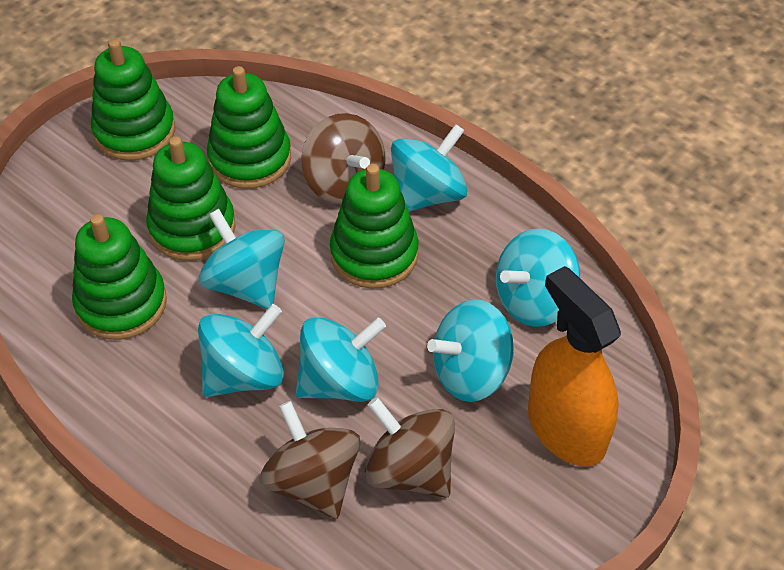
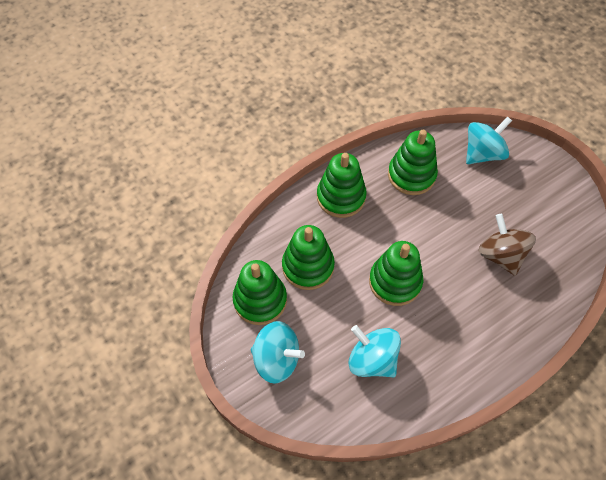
brown spinning top: 3 -> 1
orange spray bottle: 1 -> 0
turquoise spinning top: 6 -> 3

